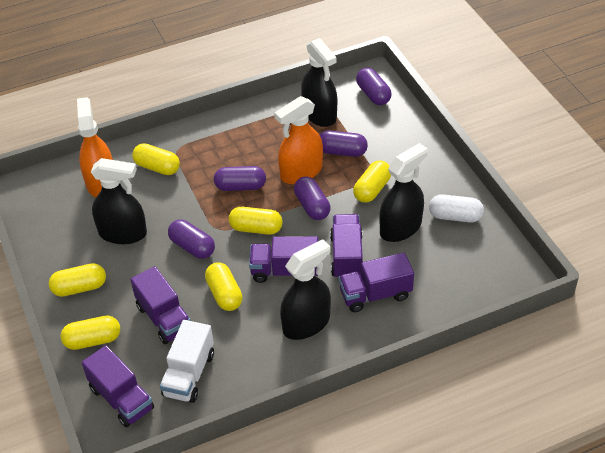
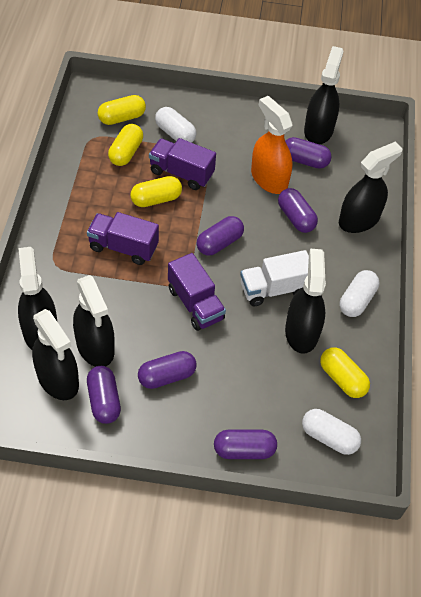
black spray bottle: 4 -> 6
orange spray bottle: 2 -> 1
purple capsule: 5 -> 6
purple truck: 5 -> 3
white capsule: 1 -> 3
yellow capsule: 6 -> 4

